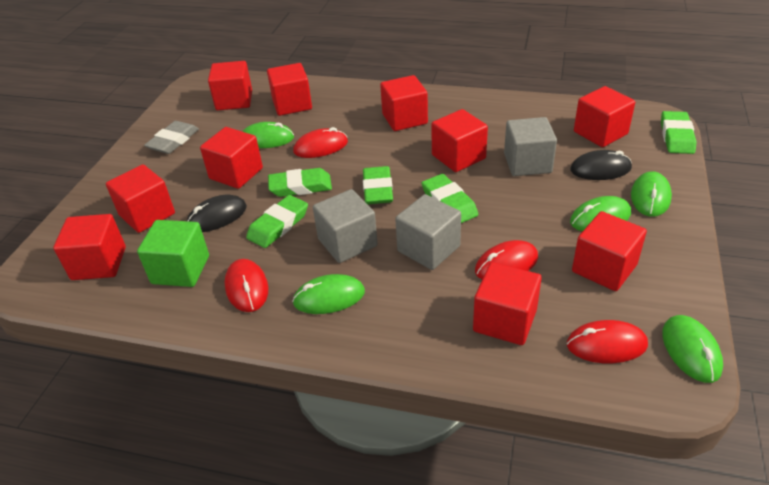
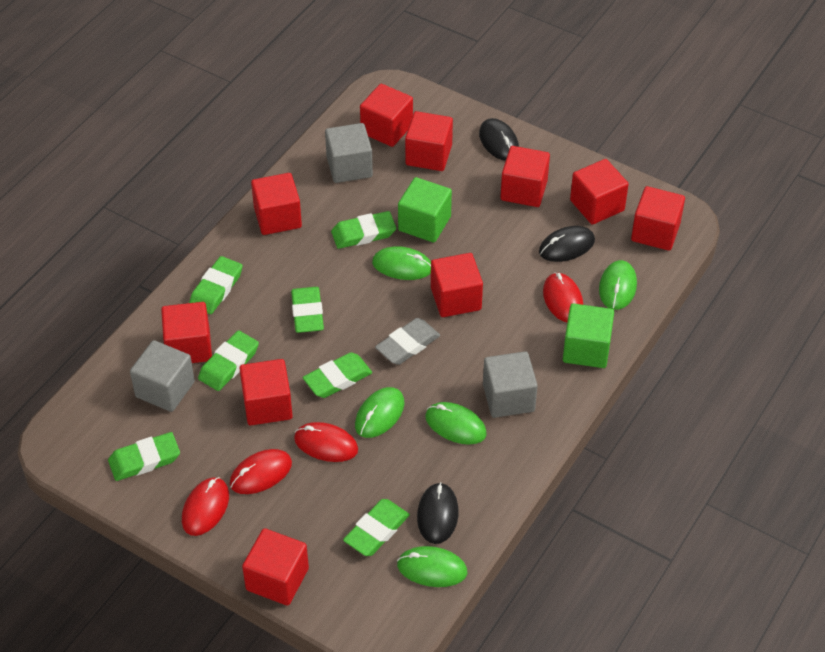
black mouse: 2 -> 3
green cube: 1 -> 2
green eraser: 5 -> 7

